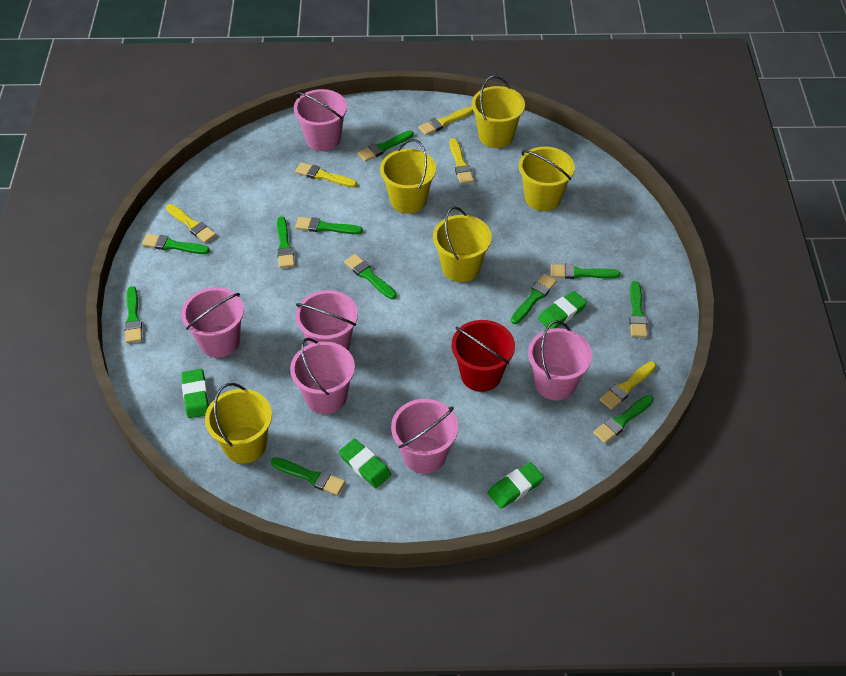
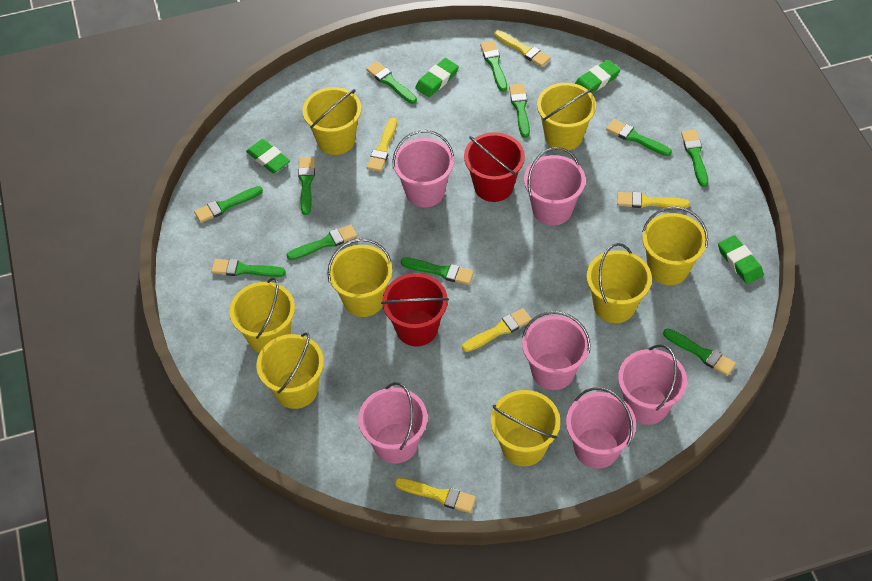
red bucket: 1 -> 2
yellow bucket: 5 -> 8

